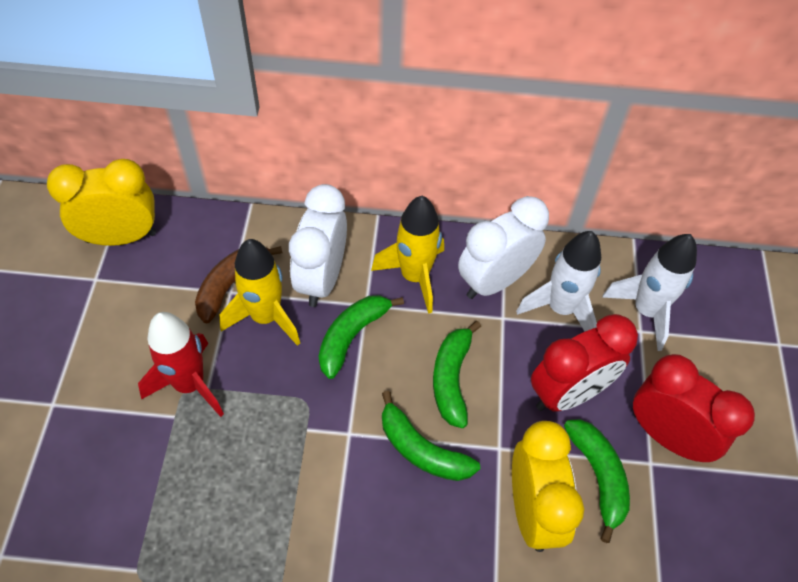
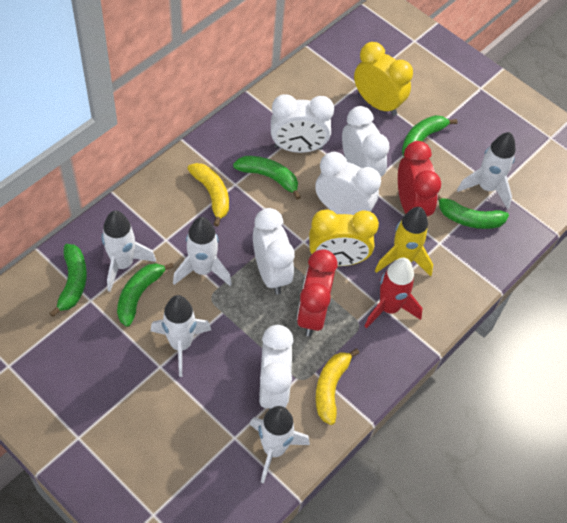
brown banana: 1 -> 0
green banana: 4 -> 5
white clock: 2 -> 5
white rocket: 2 -> 5
yellow banana: 0 -> 2
yellow rocket: 2 -> 1

